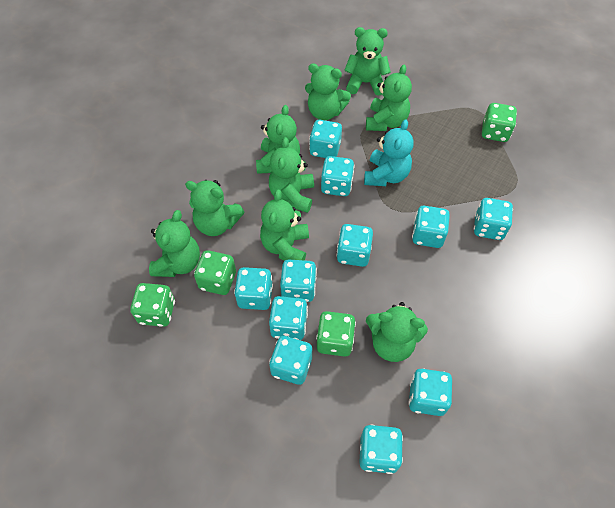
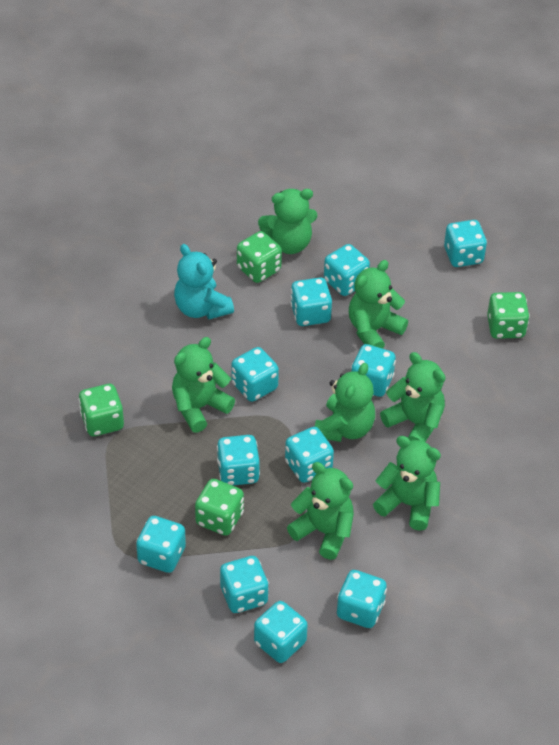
green teddy bear: 9 -> 7

